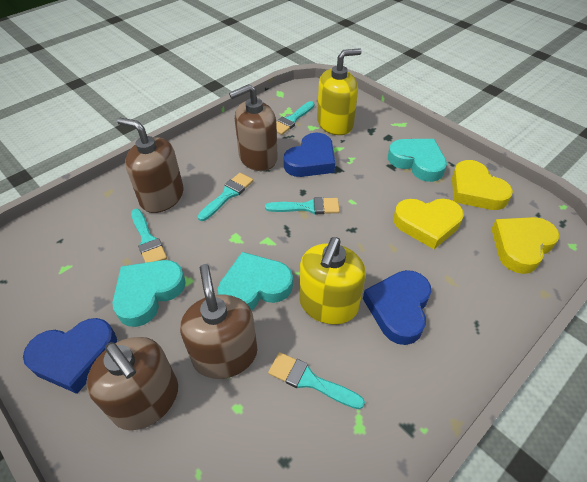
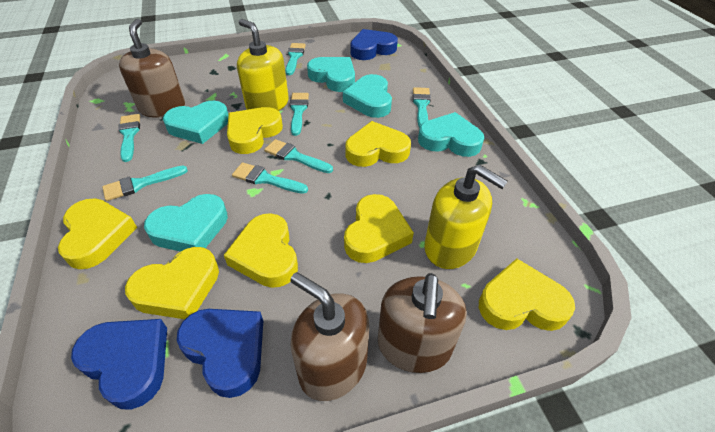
brown soap dispenser: 4 -> 3
turquoise brush: 5 -> 7
turquoise heart: 3 -> 5
yellow heart: 3 -> 7

